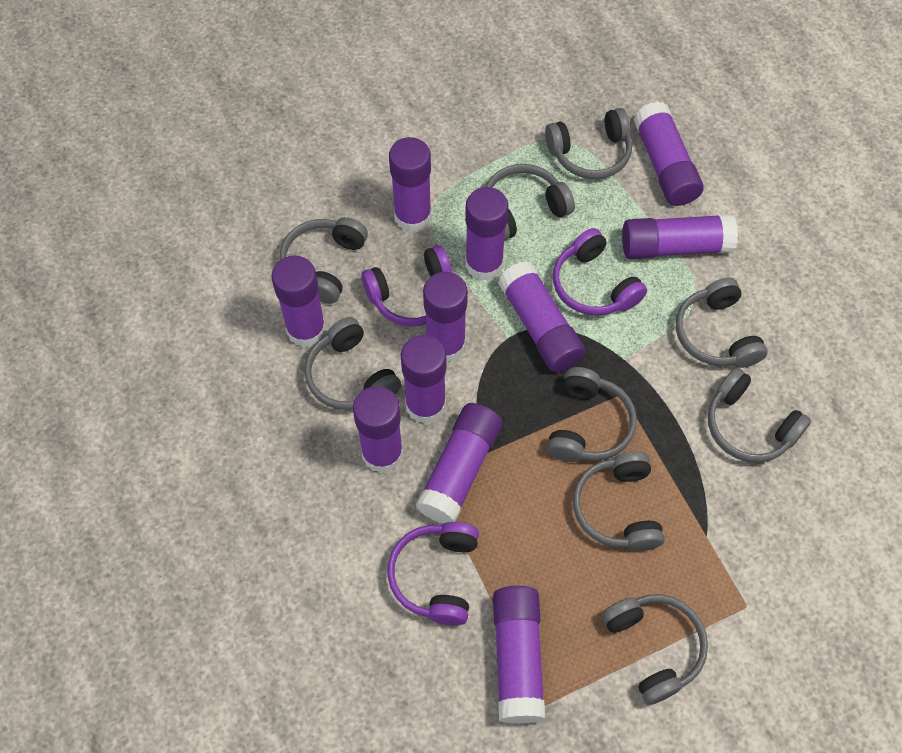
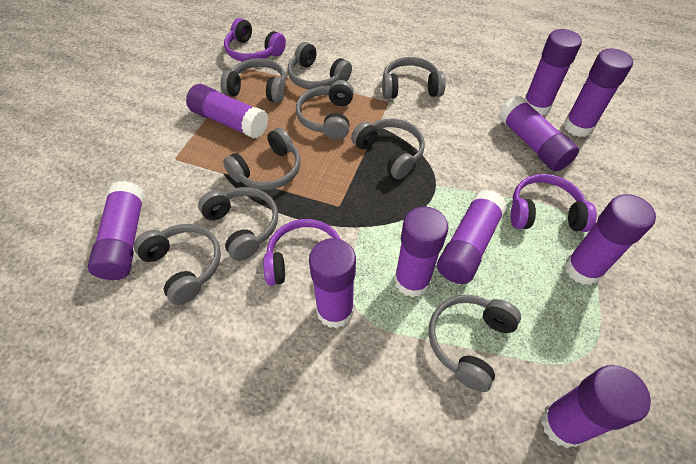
purple glue stick: 11 -> 10

